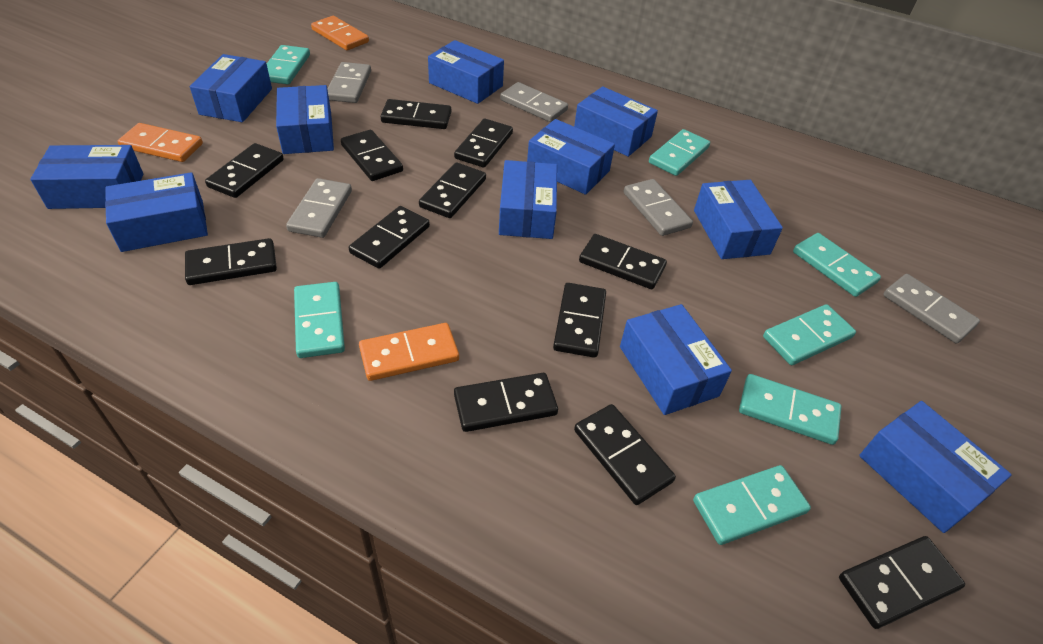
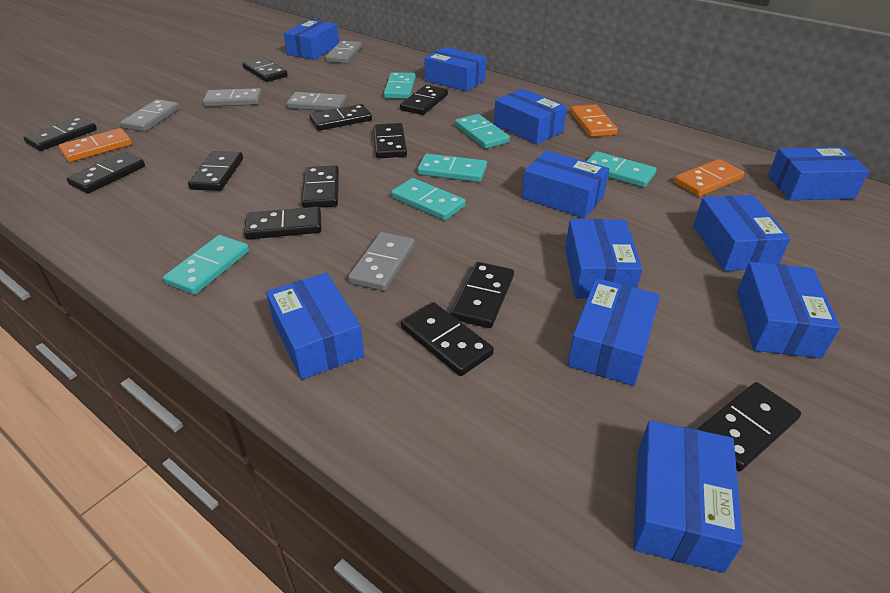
turquoise domino: 7 -> 6

